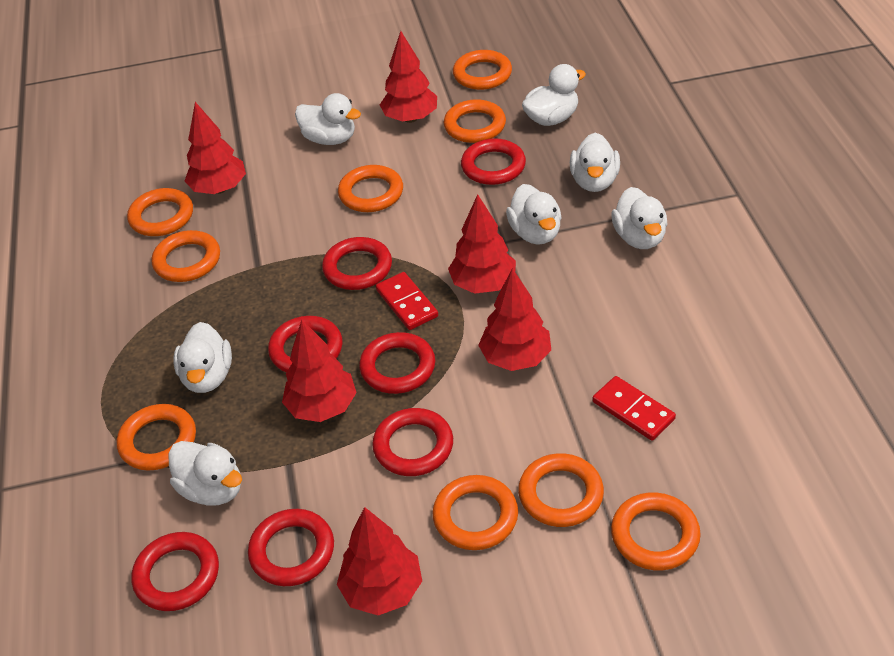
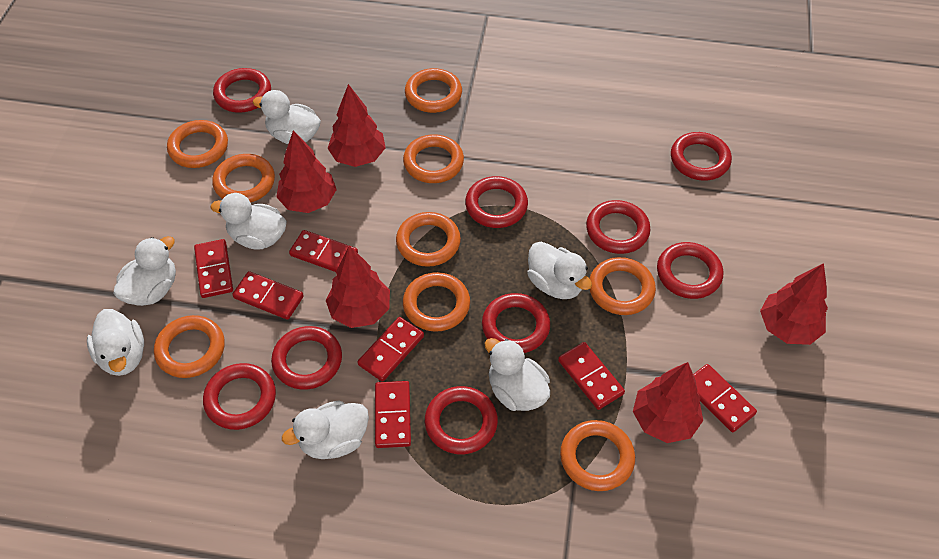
red domino: 2 -> 7
red ring: 7 -> 9
red tree: 6 -> 5

